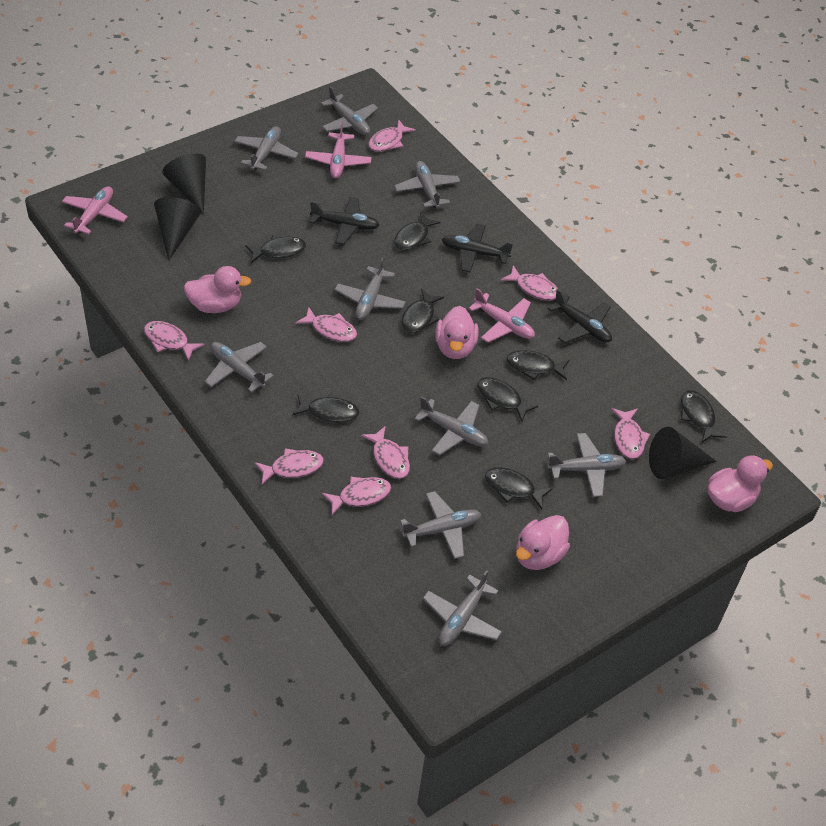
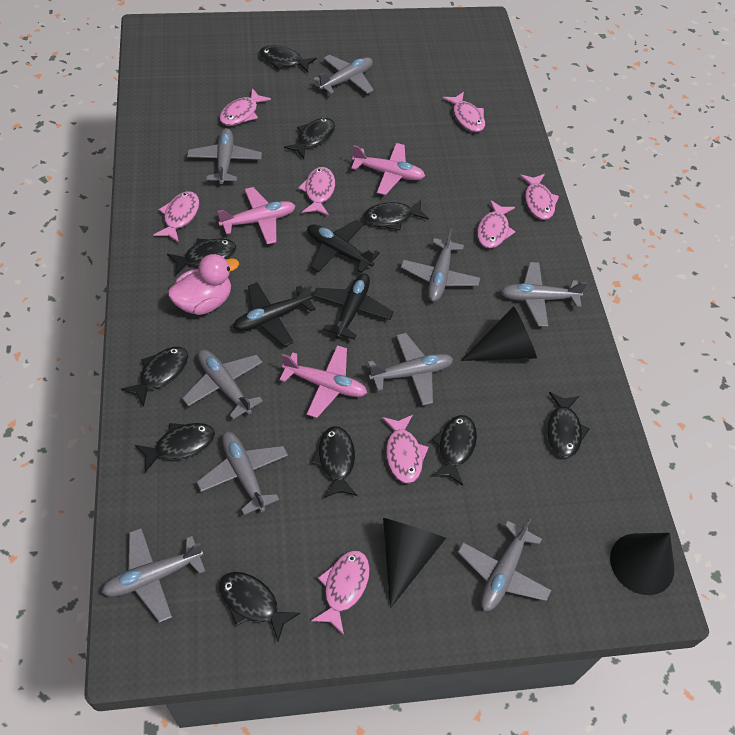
black fish: 8 -> 10
pink duck: 4 -> 1

